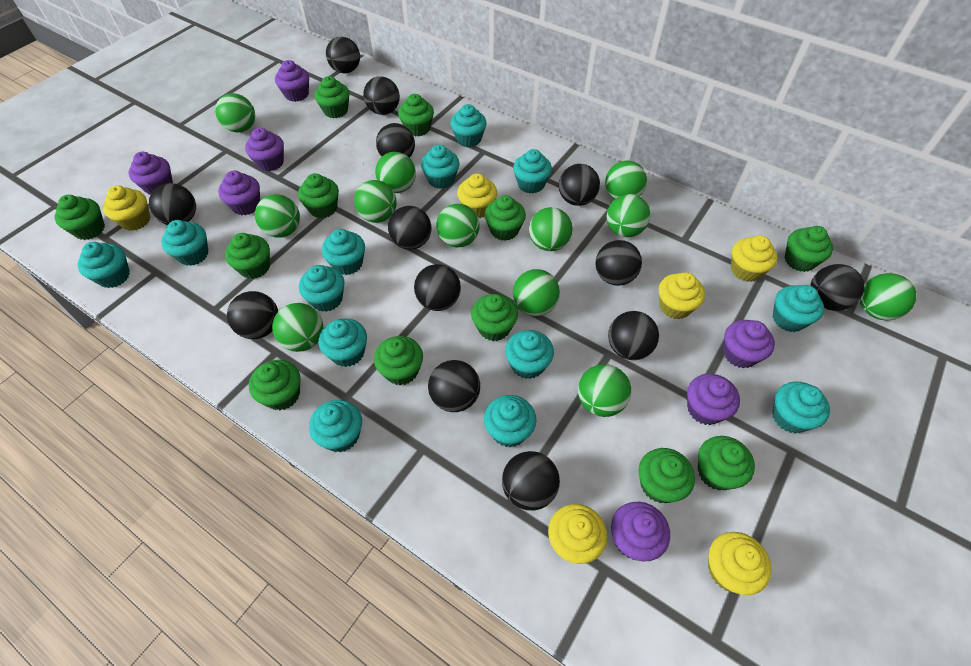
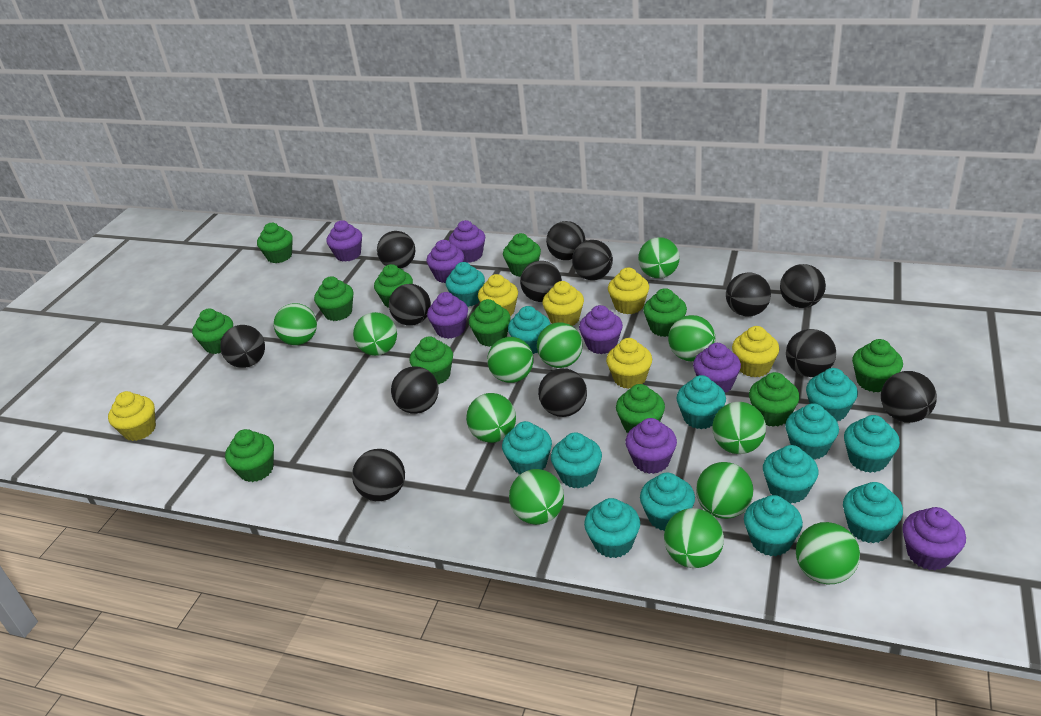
purple cupcake: 7 -> 8

